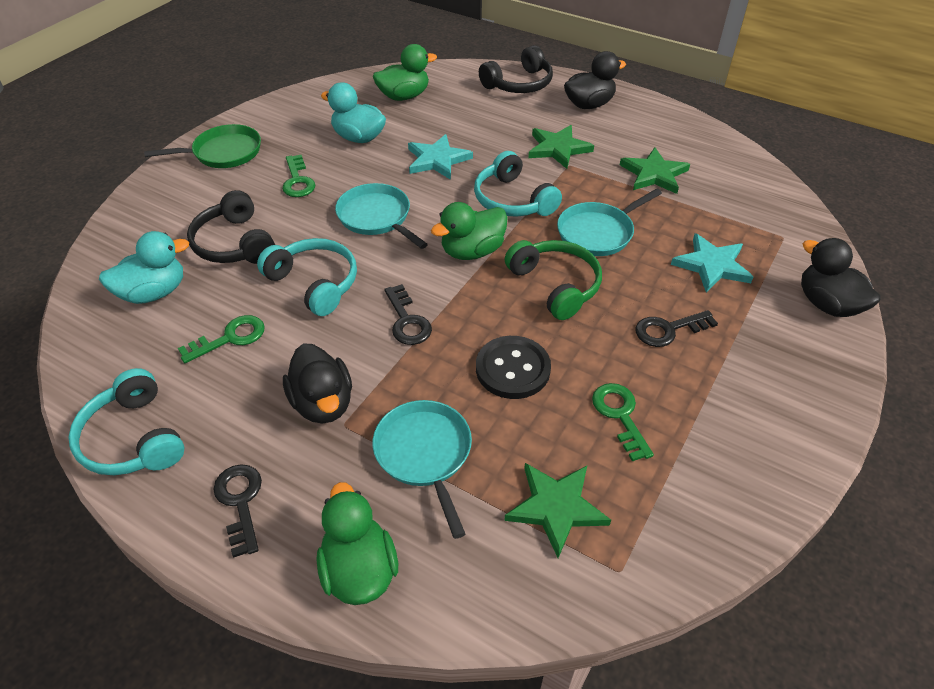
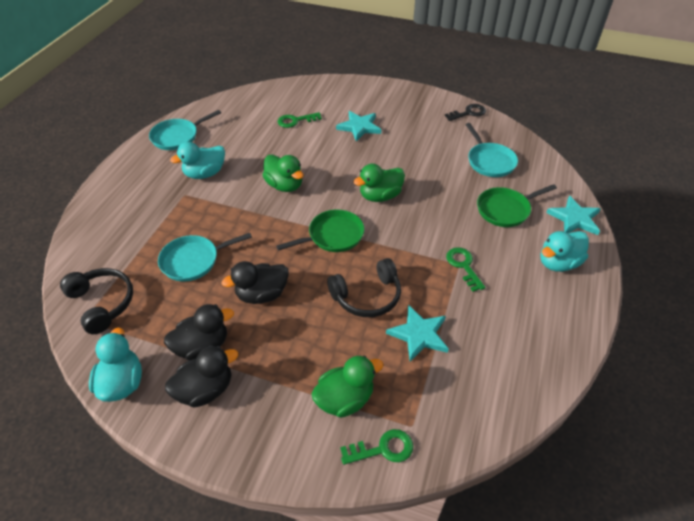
black button: 1 -> 0
black key: 3 -> 1
green headphones: 1 -> 0
green pan: 1 -> 2
green star: 3 -> 0
turquoise duck: 2 -> 3
turquoise headphones: 3 -> 0
turquoise star: 2 -> 3

